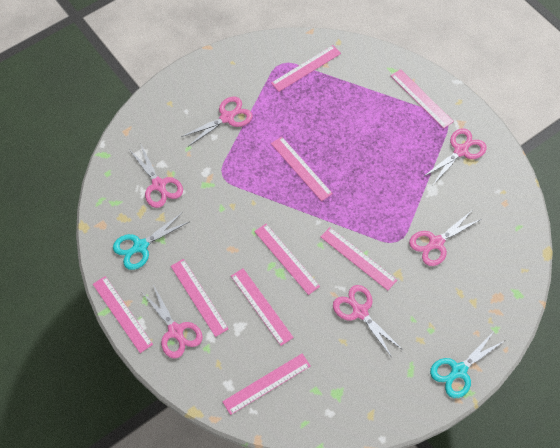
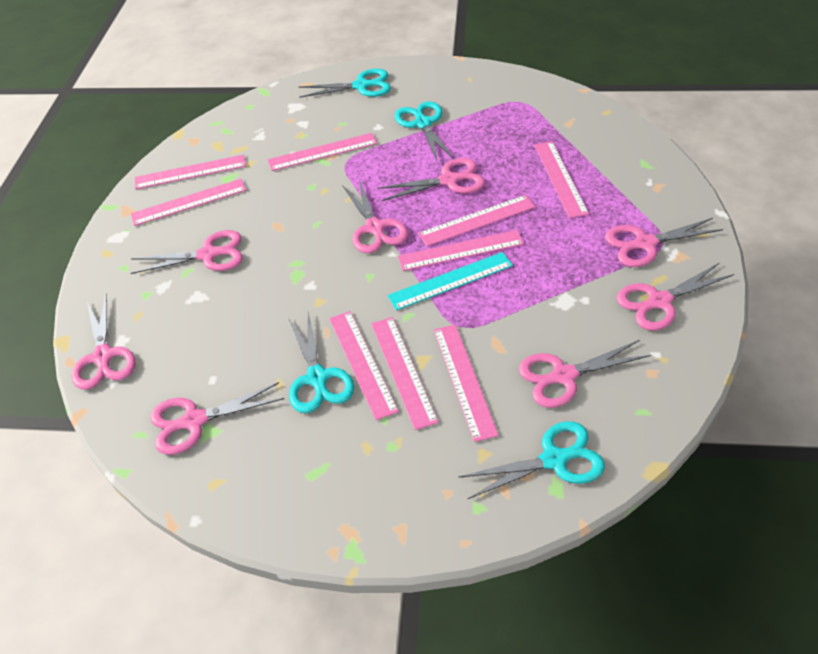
pink scissors: 6 -> 8
turquoise ruler: 0 -> 1
turquoise scissors: 2 -> 4

